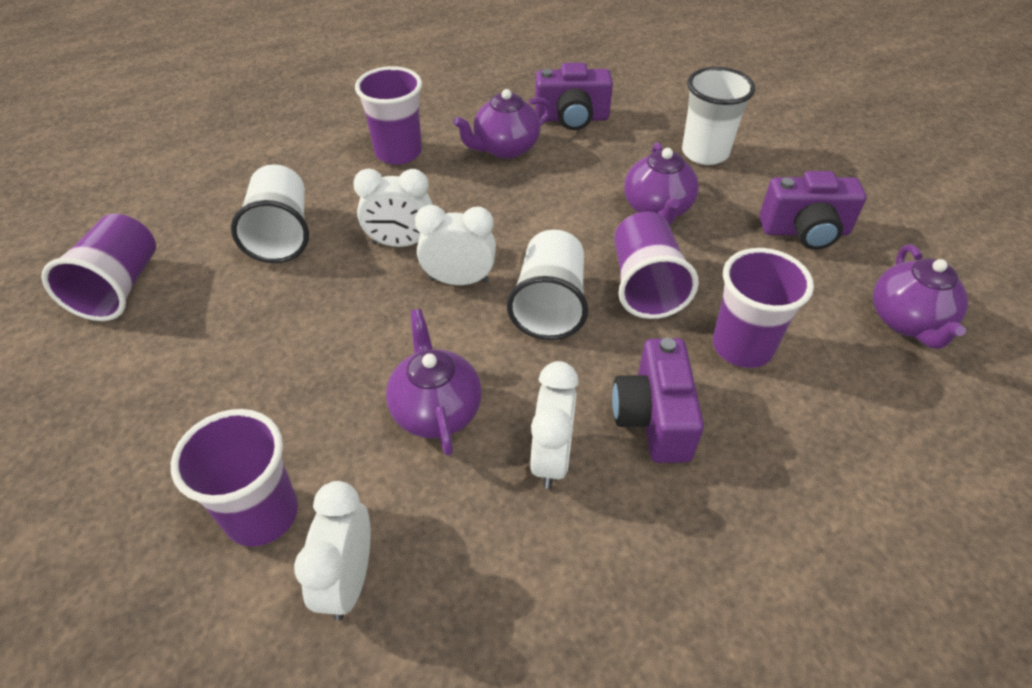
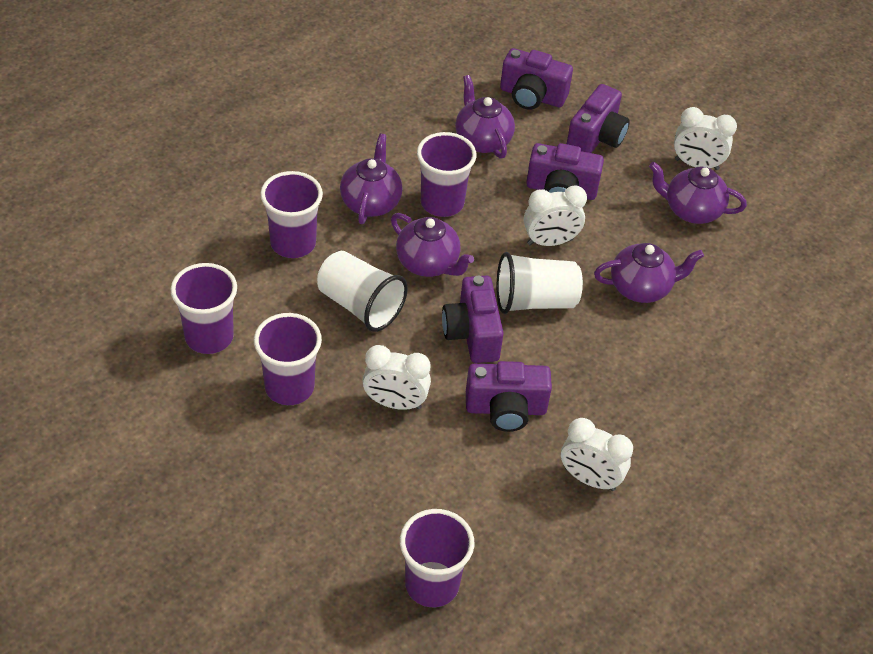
purple camera: 3 -> 5
purple teapot: 4 -> 5
white cup: 3 -> 2

